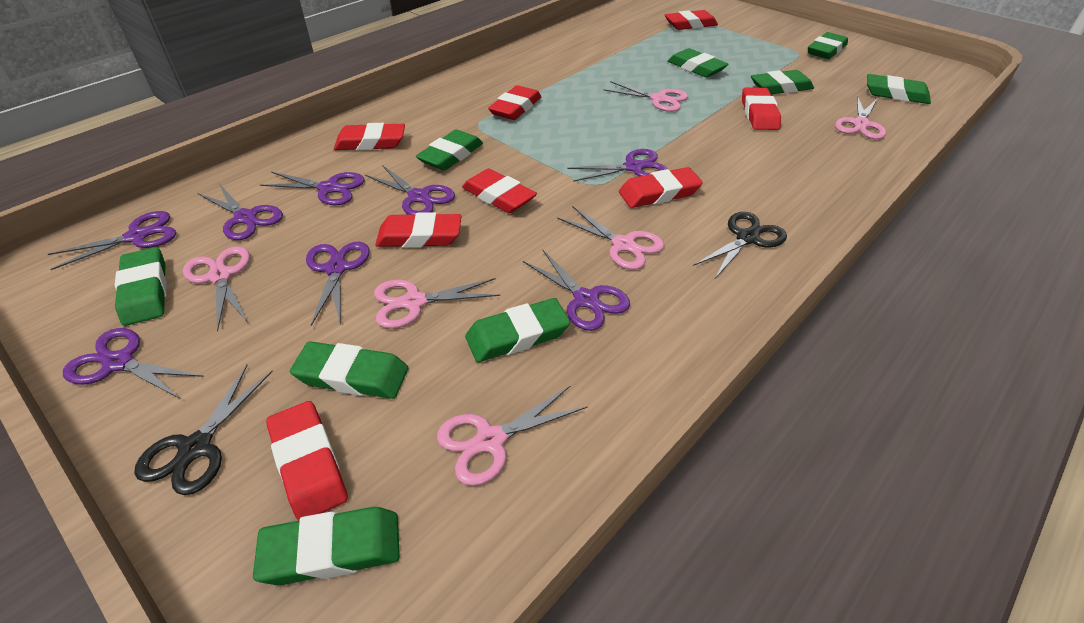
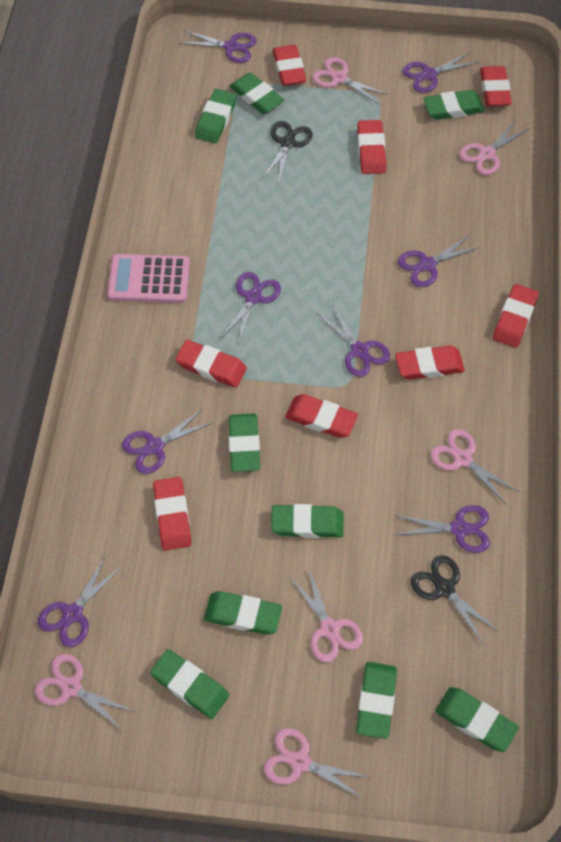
pink calculator: 0 -> 1

